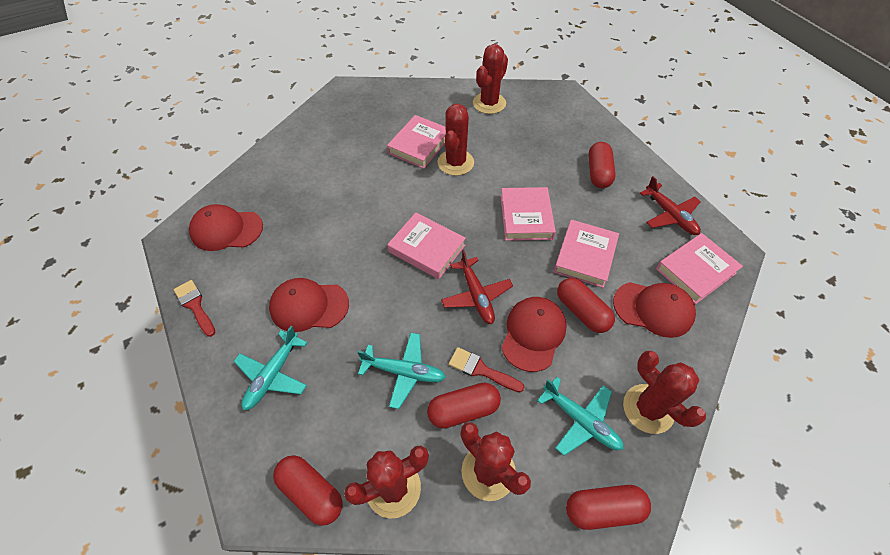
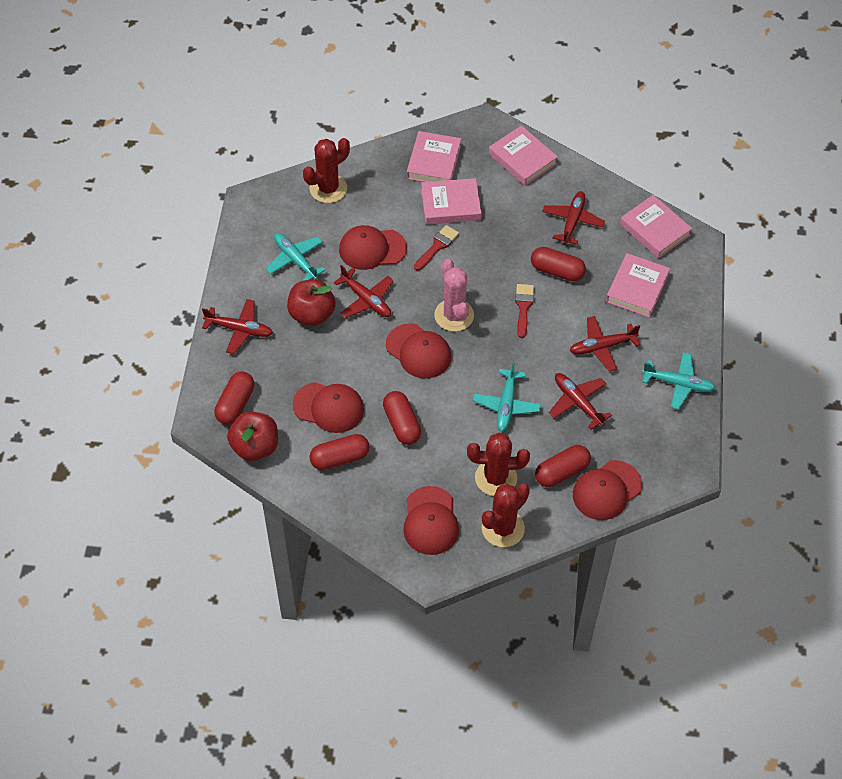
pink cactus: 0 -> 1
red apple: 0 -> 2
red cactus: 5 -> 3
red cap: 4 -> 5
red plane: 2 -> 5

